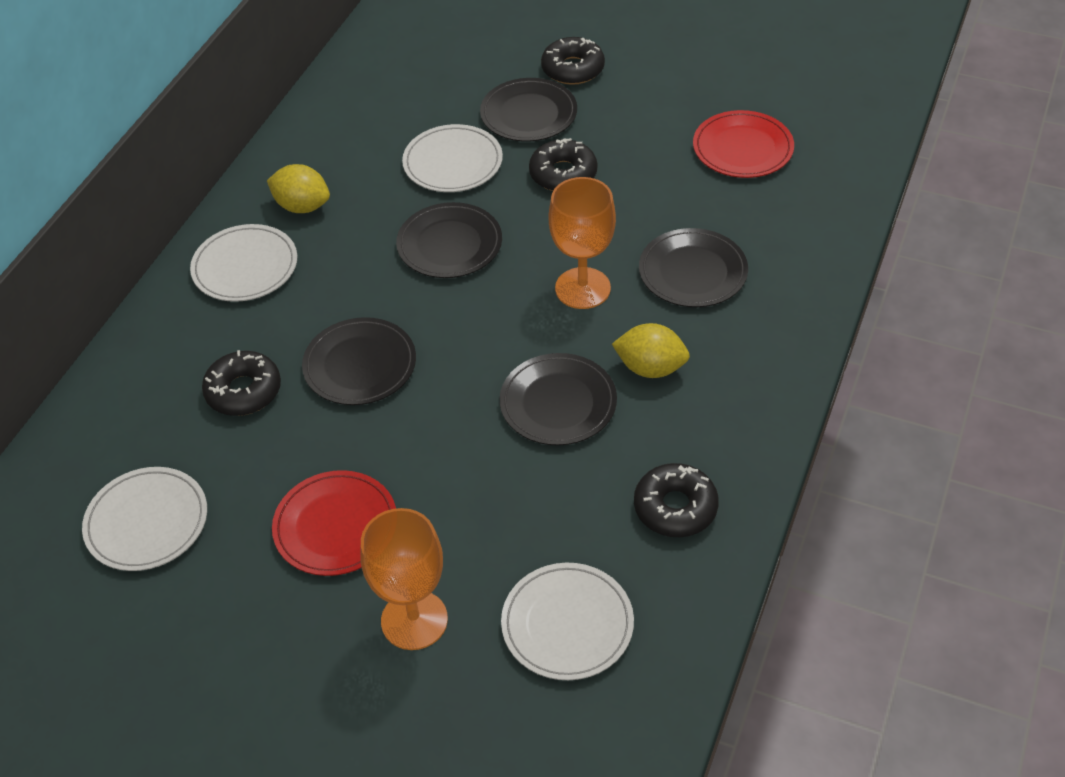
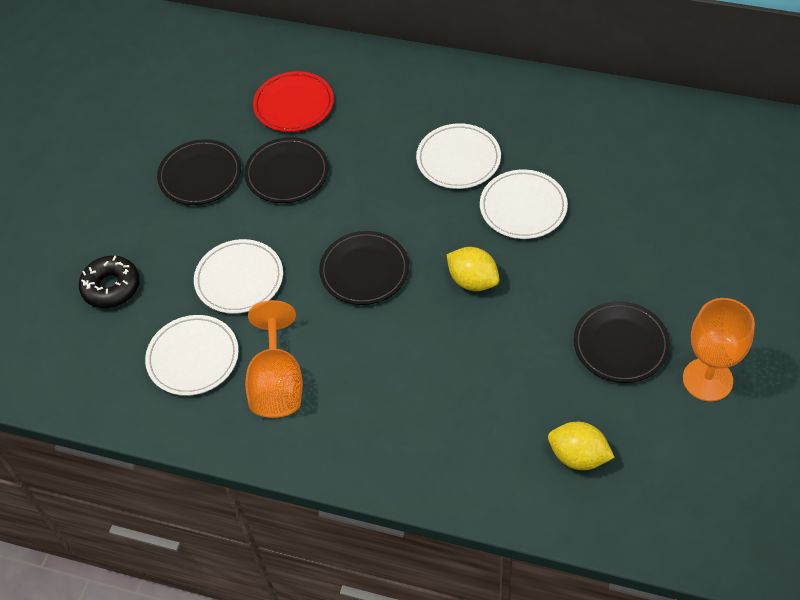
black donut: 4 -> 1
black plate: 5 -> 4
red plate: 2 -> 1

